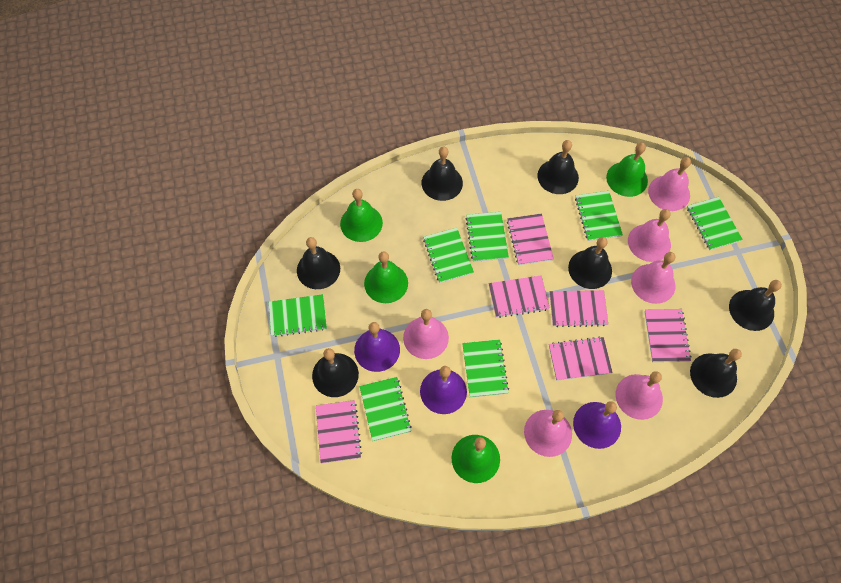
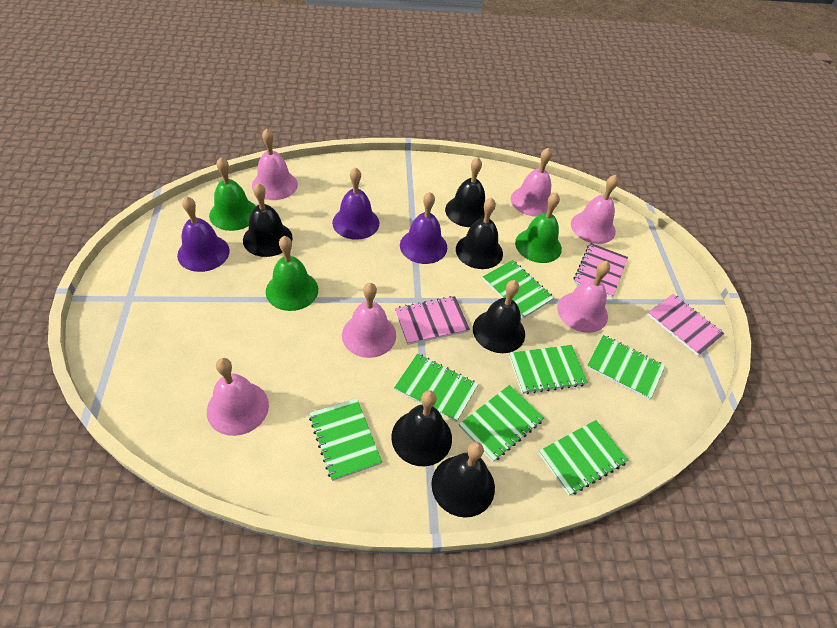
black bell: 7 -> 6
green bell: 4 -> 3
pink notebook: 6 -> 3

